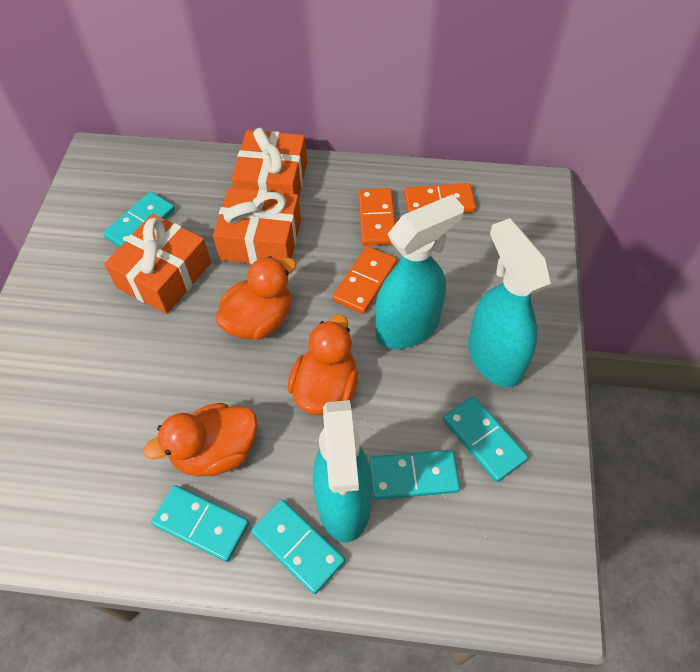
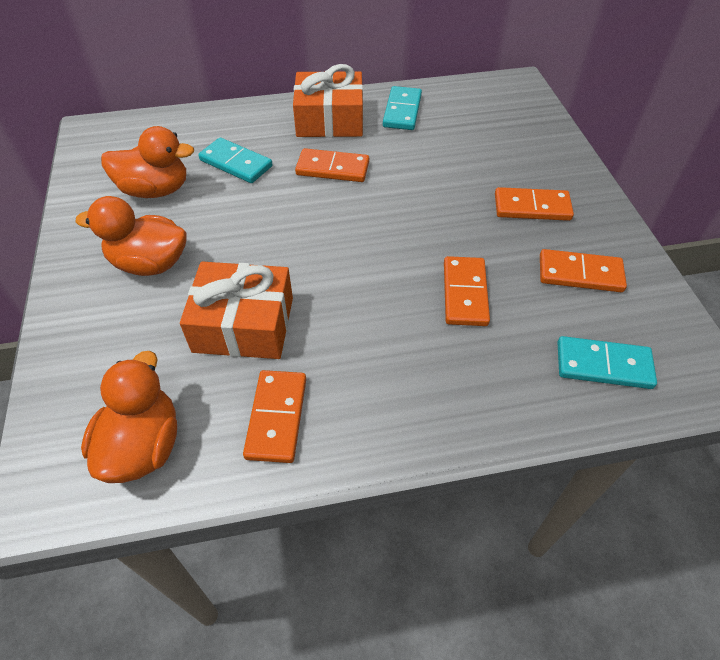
orange domino: 3 -> 5
orange gift: 3 -> 2
turquoise domino: 5 -> 3
turquoise spray bottle: 3 -> 0

